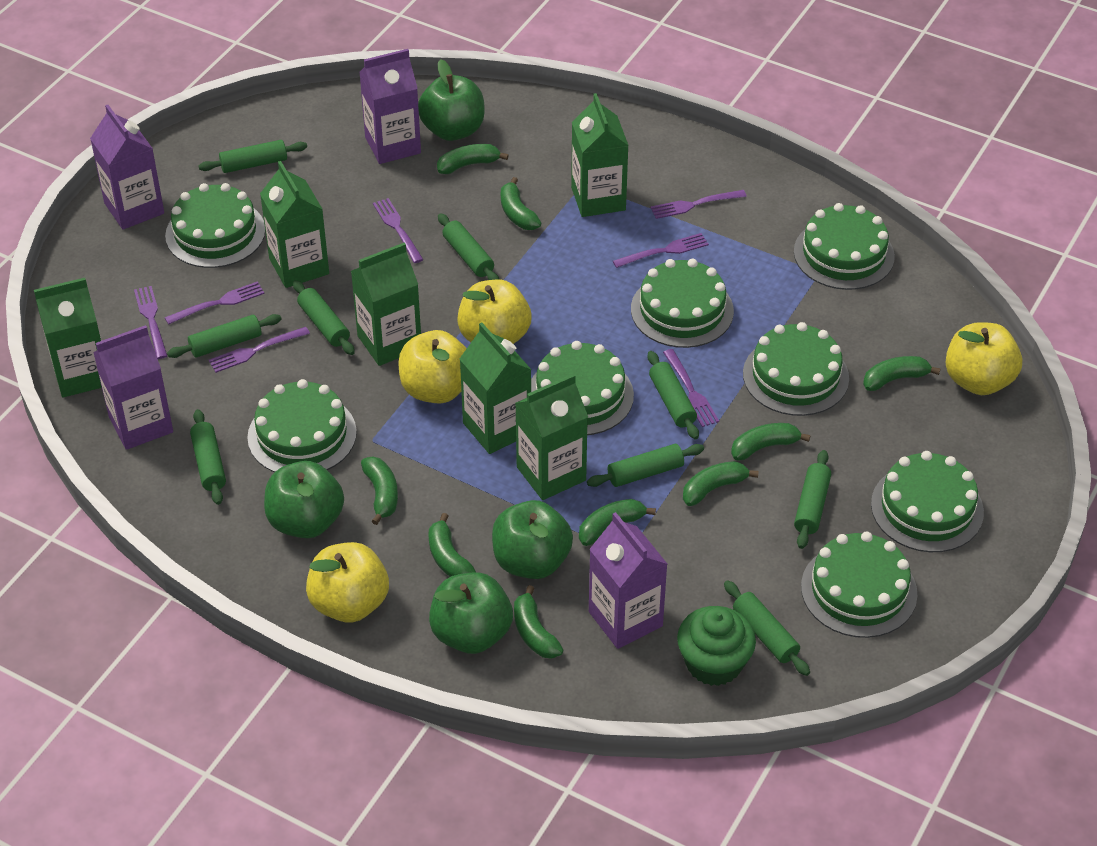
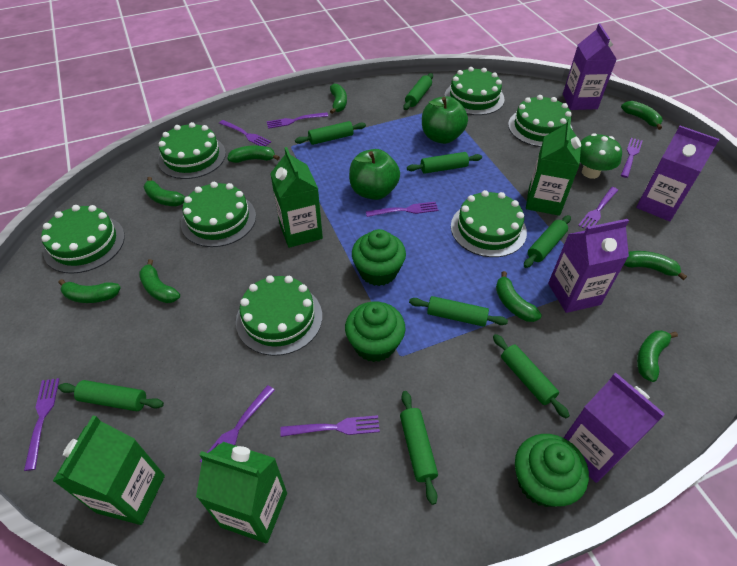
green apple: 4 -> 2
green cake: 8 -> 7
green carton: 6 -> 4
green cupcake: 1 -> 3
green mushroom: 0 -> 1
green rolling pin: 9 -> 8
purple fork: 7 -> 8
yellow apple: 4 -> 0

